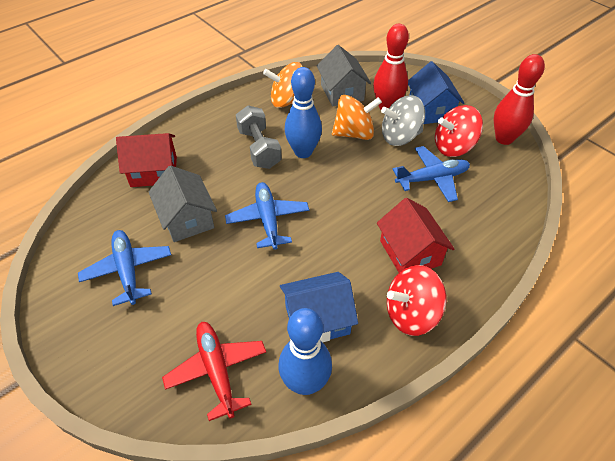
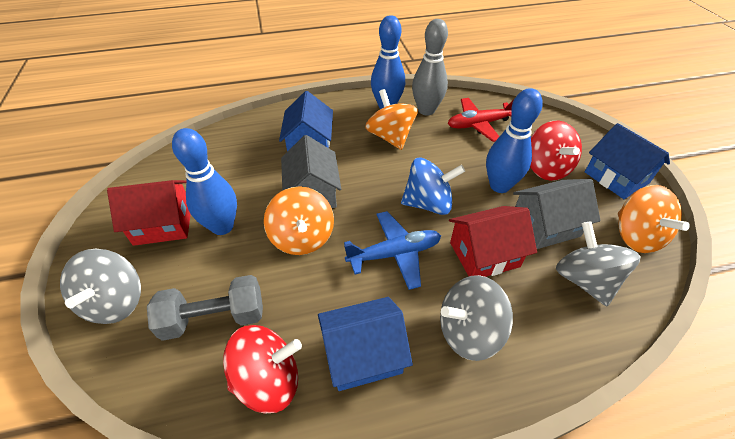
blue bowling pin: 2 -> 3
blue house: 2 -> 3
blue plane: 3 -> 1
blue spinning top: 0 -> 1
grey bowling pin: 0 -> 1
grey spinning top: 1 -> 3
orange spinning top: 2 -> 3
red bowling pin: 2 -> 0

